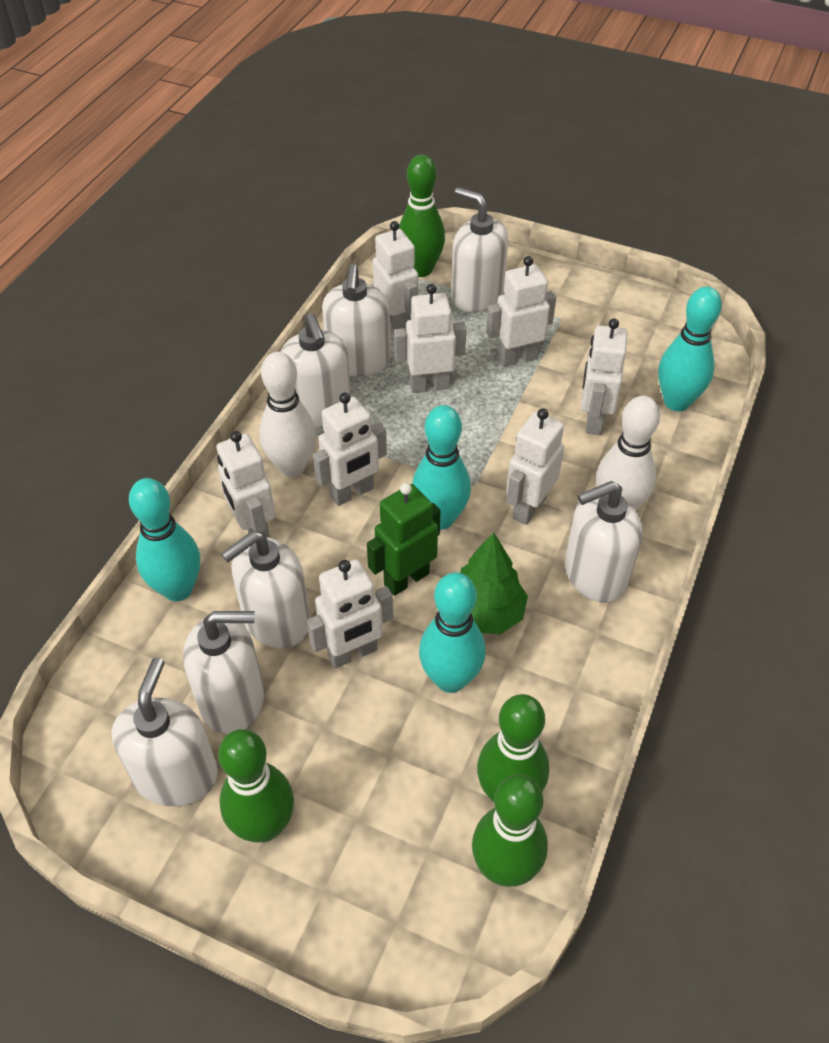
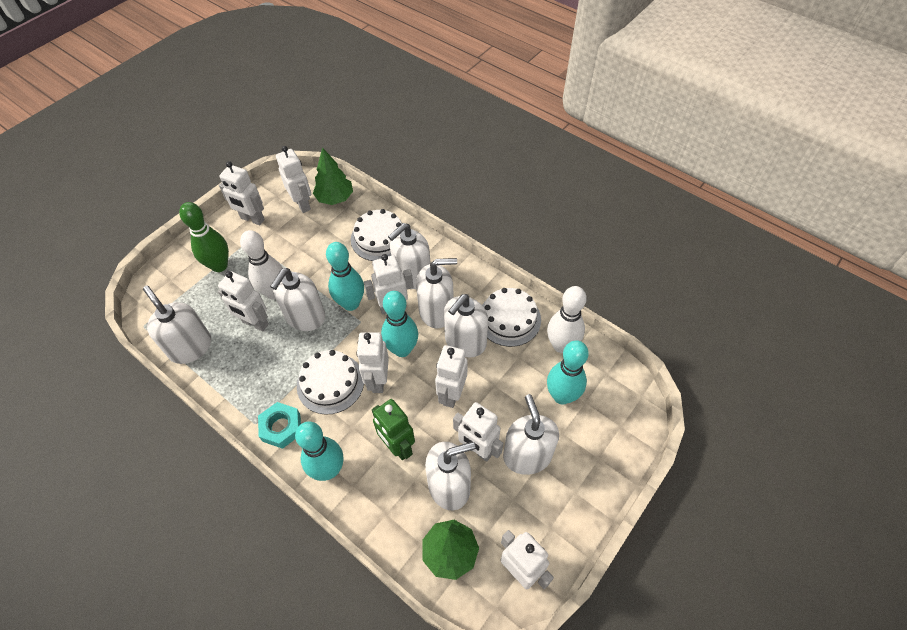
green bowling pin: 4 -> 1
green tree: 1 -> 2
turquoise nut: 0 -> 1
white cake: 0 -> 3

